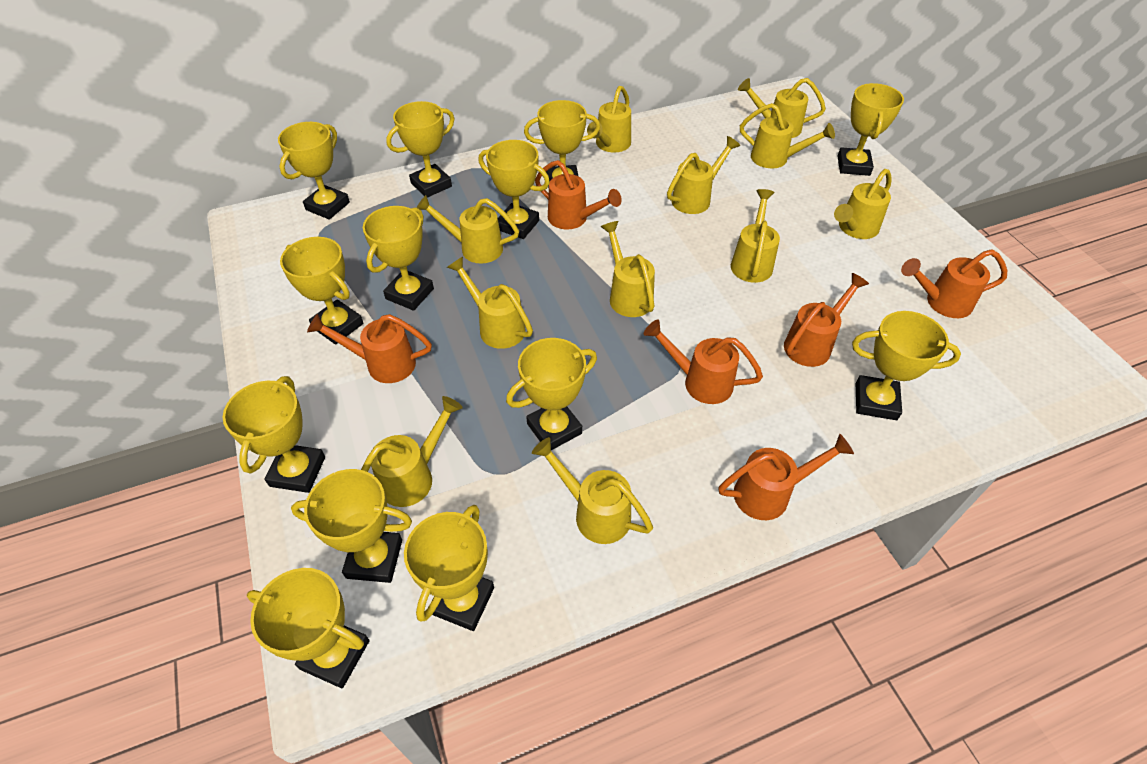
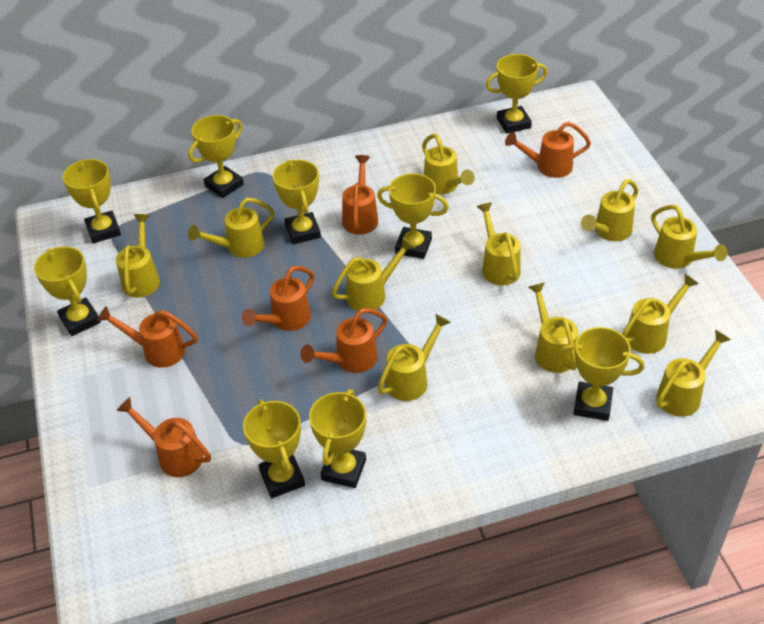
yellow trophy: 13 -> 9

